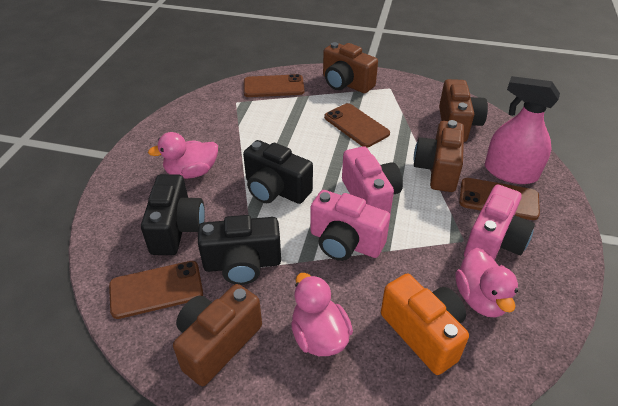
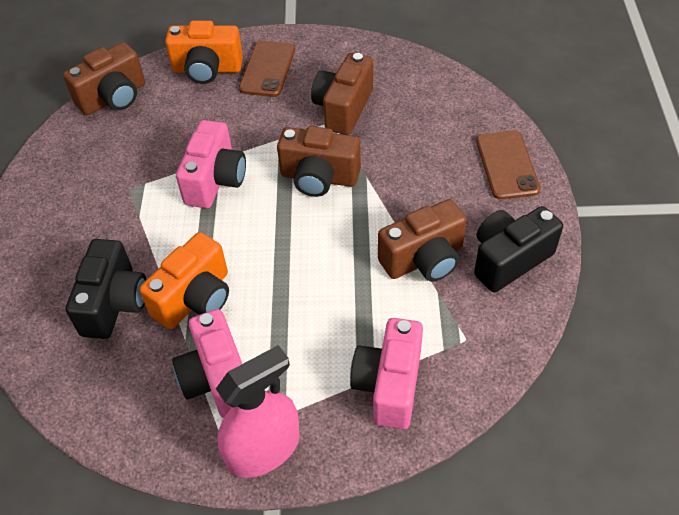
black camera: 3 -> 2
brown phone: 4 -> 2
orange camera: 1 -> 2
pink duck: 3 -> 0

